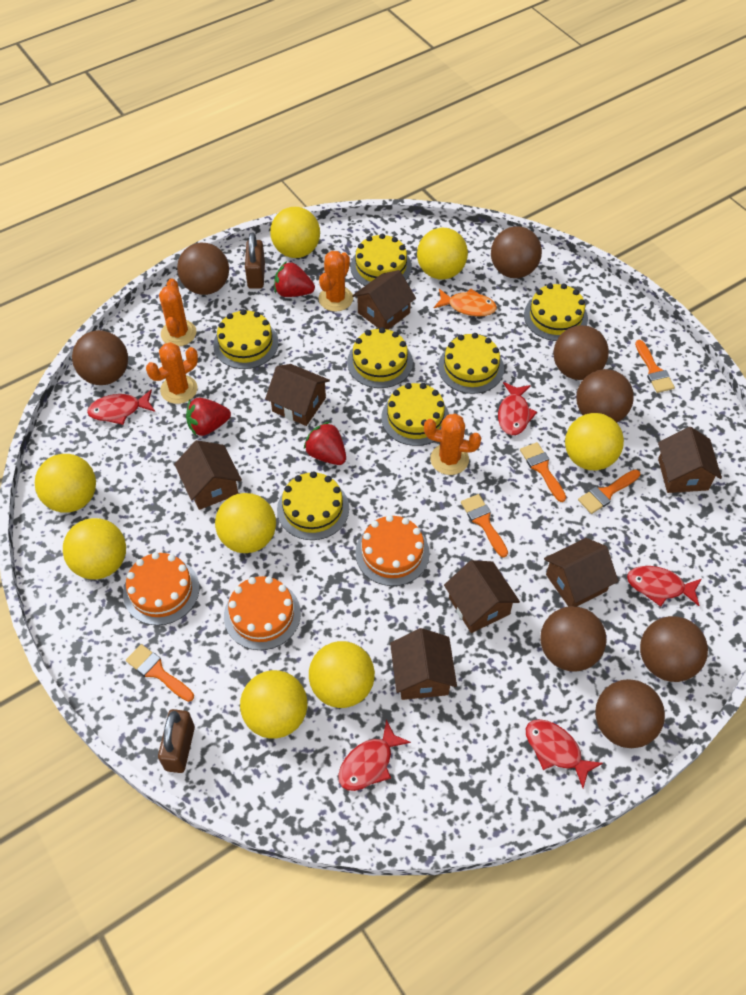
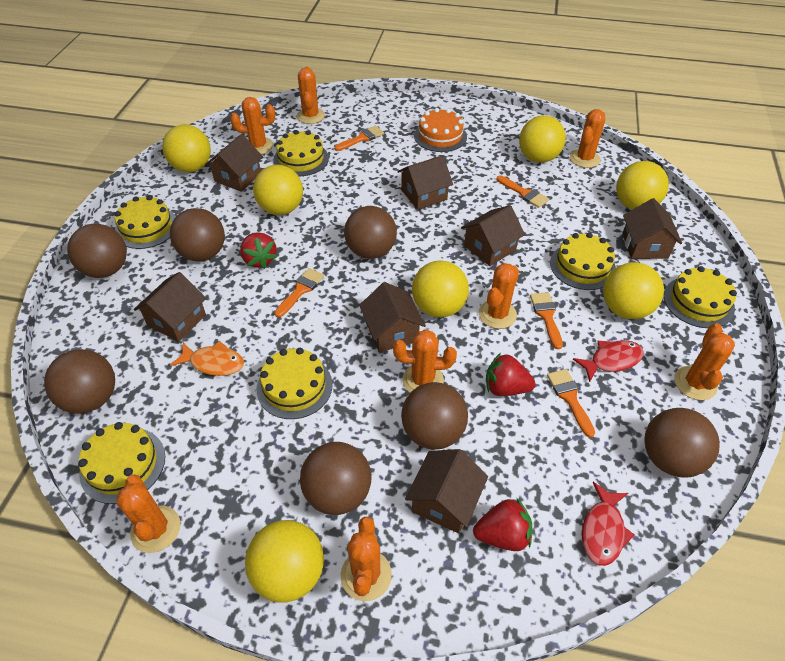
brown ball: 8 -> 7
brown padlock: 2 -> 0
orange cactus: 4 -> 8
orange cake: 3 -> 1
red fish: 5 -> 2
yellow ball: 8 -> 7
yellow cake: 7 -> 6

